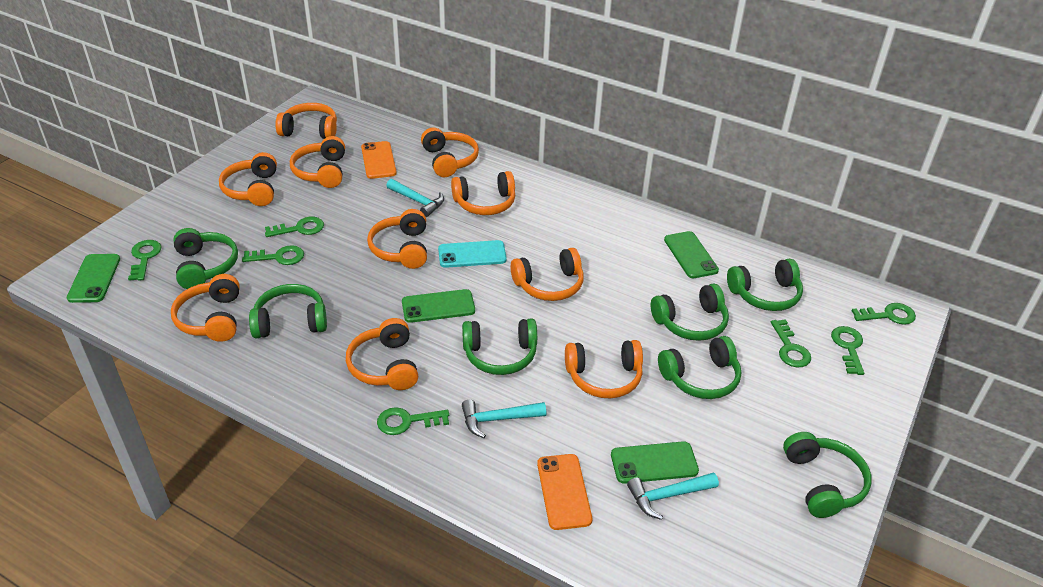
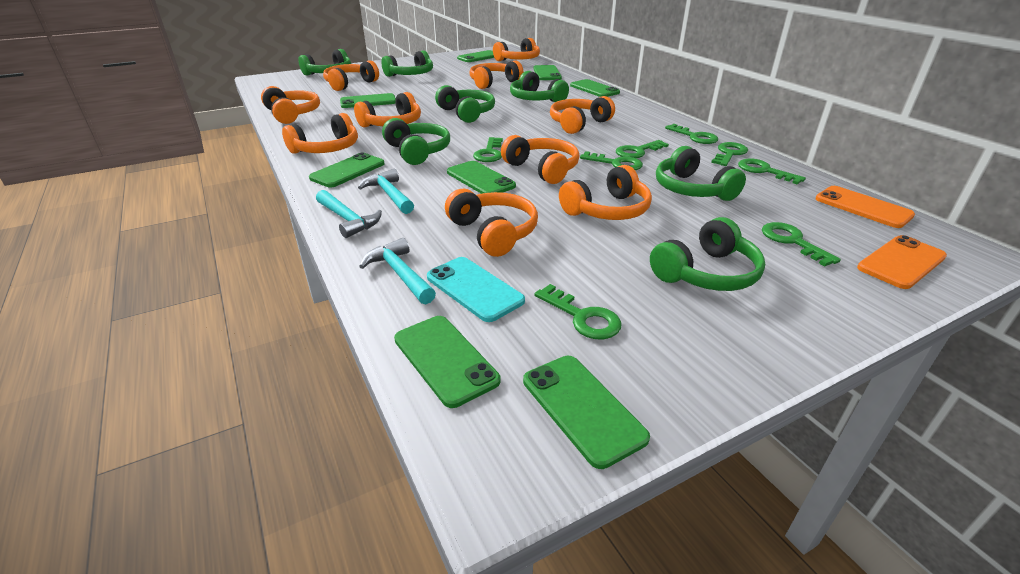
green key: 7 -> 8
green phone: 4 -> 8

